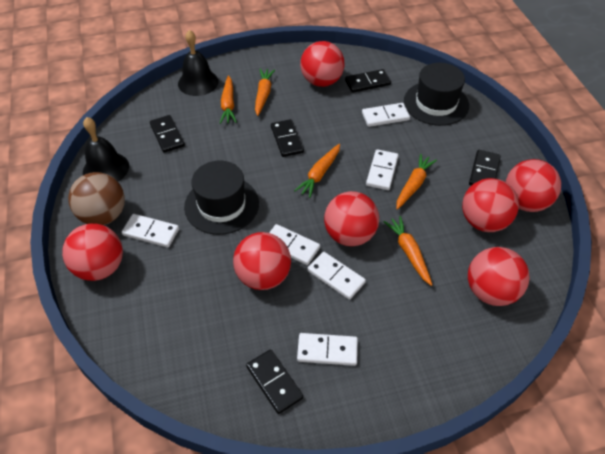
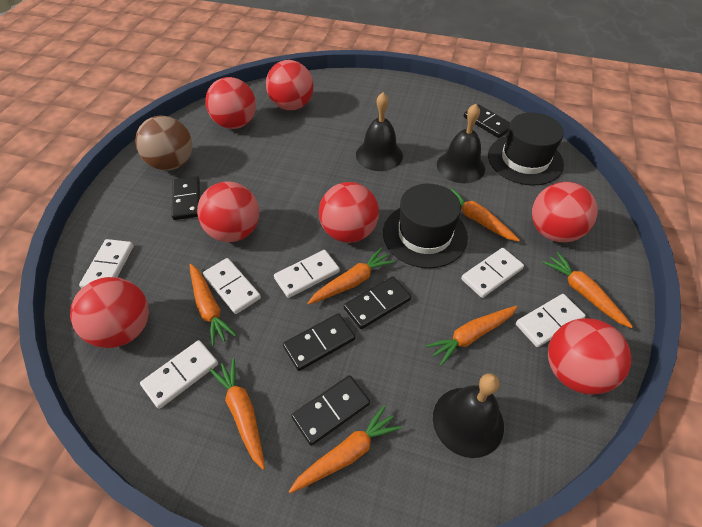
black bell: 2 -> 3
orange carrot: 5 -> 7

